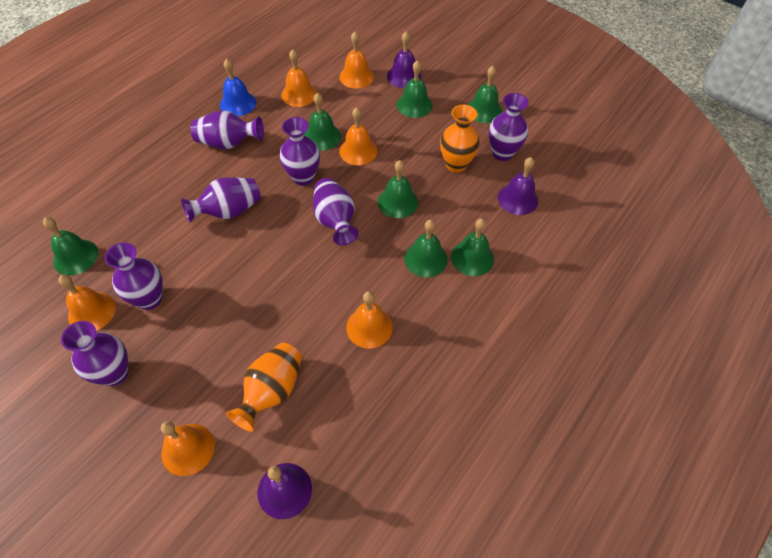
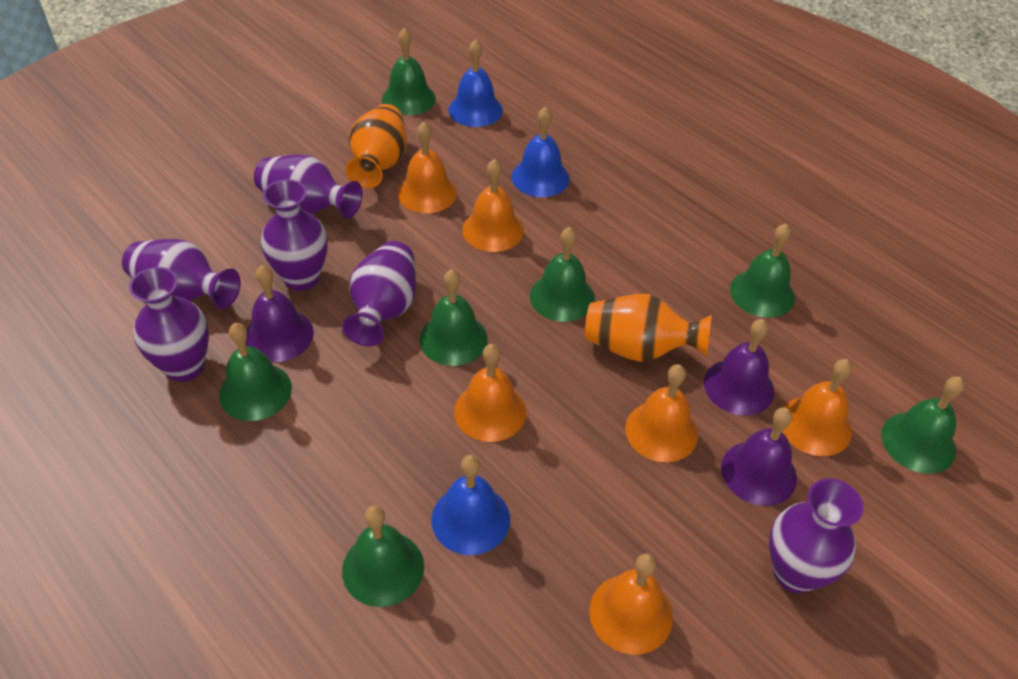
blue bell: 1 -> 3
purple vase: 7 -> 6

